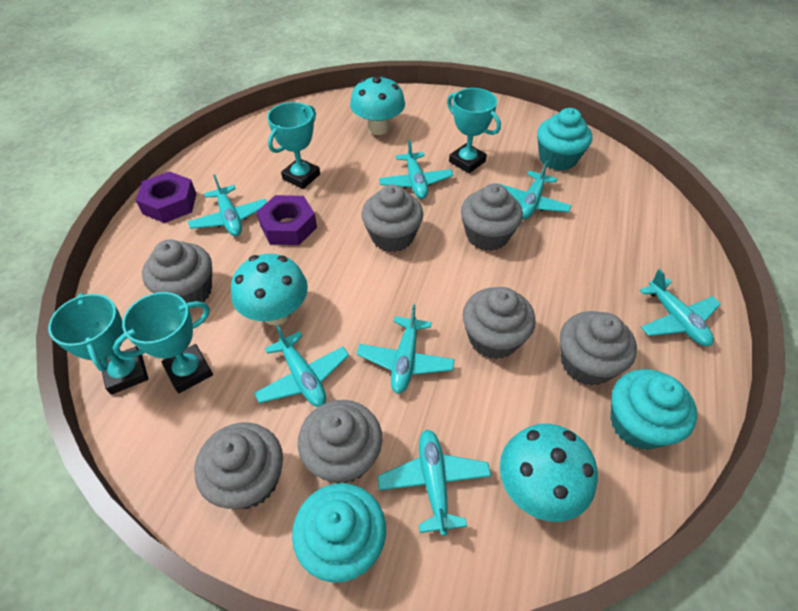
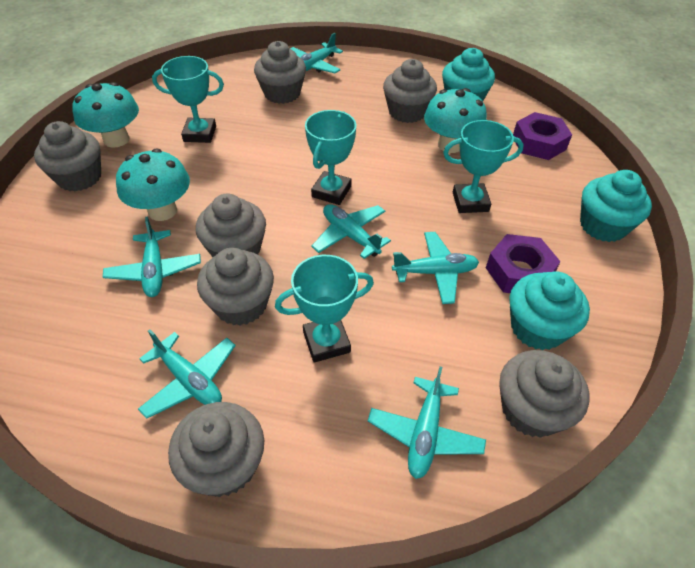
turquoise plane: 7 -> 6

